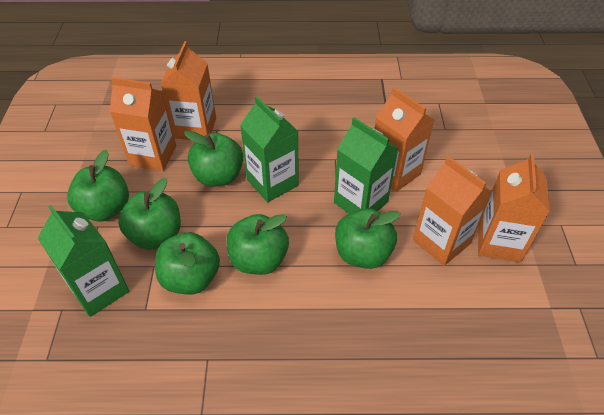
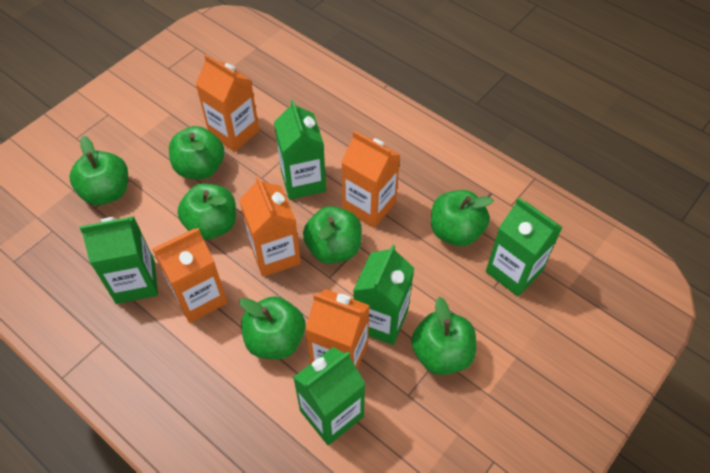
green apple: 6 -> 7
green carton: 3 -> 5

